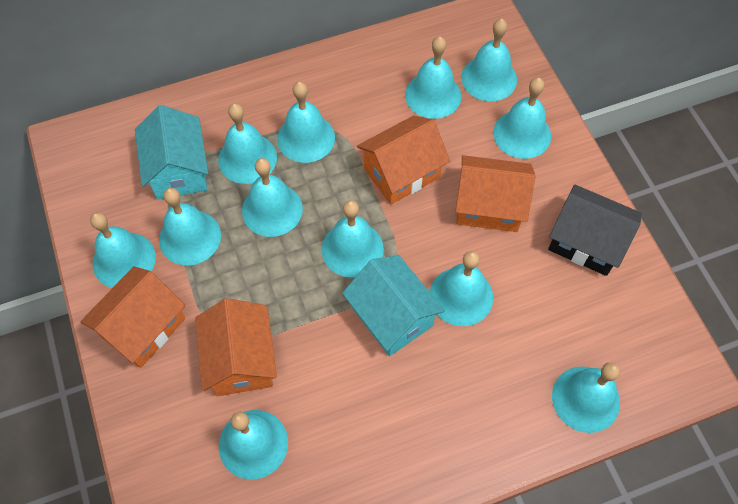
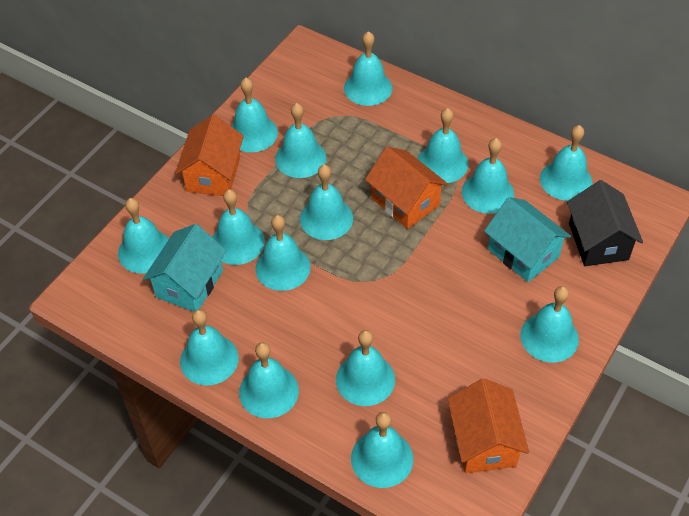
orange house: 4 -> 3
turquoise bell: 12 -> 15

